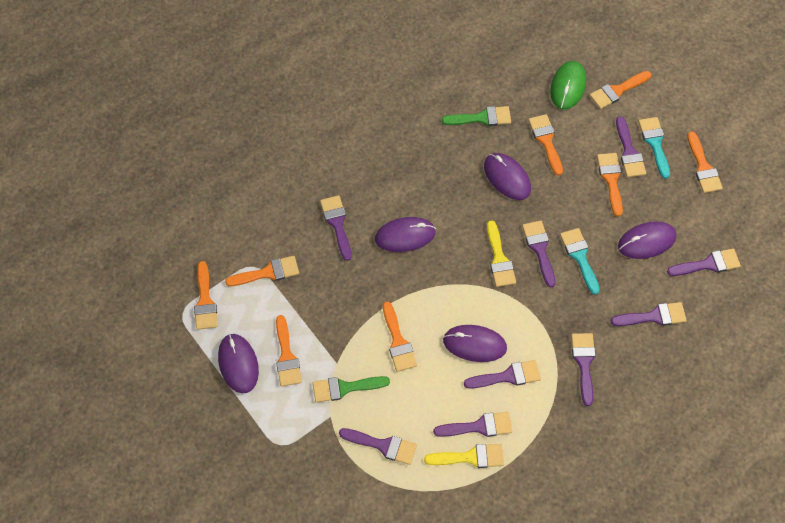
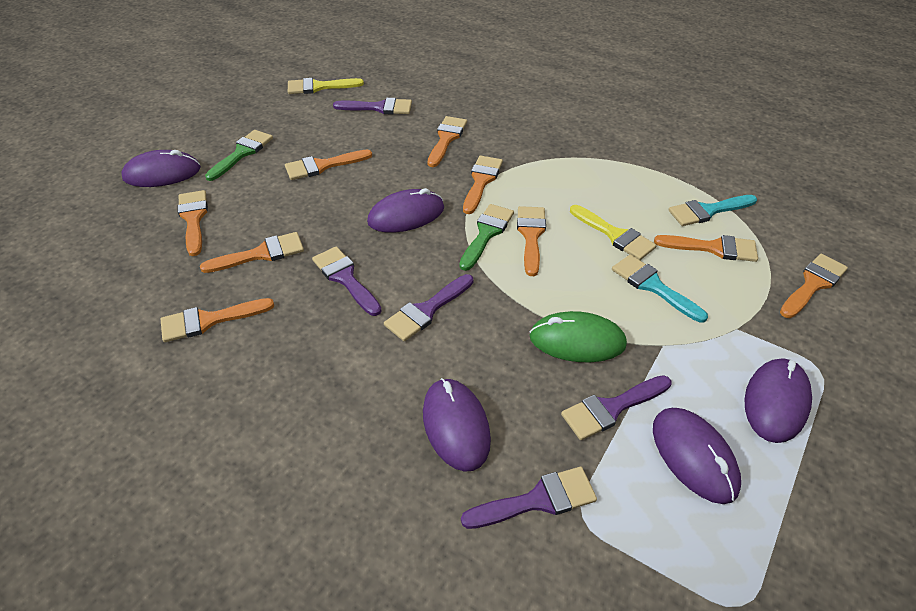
orange brush: 8 -> 9
purple brush: 9 -> 5

